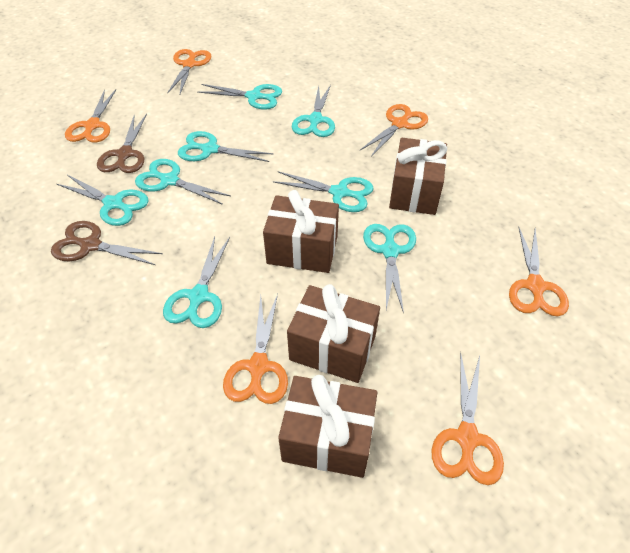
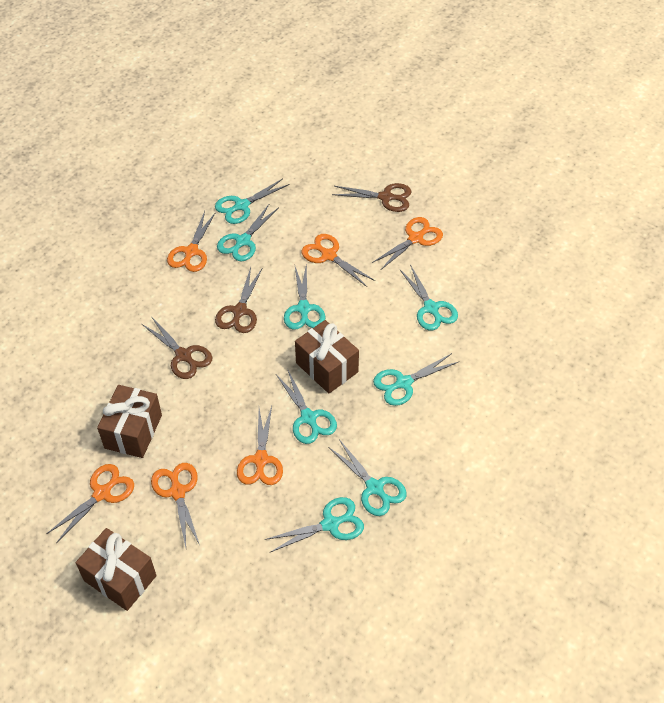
brown gift: 4 -> 3
brown scissors: 2 -> 3

